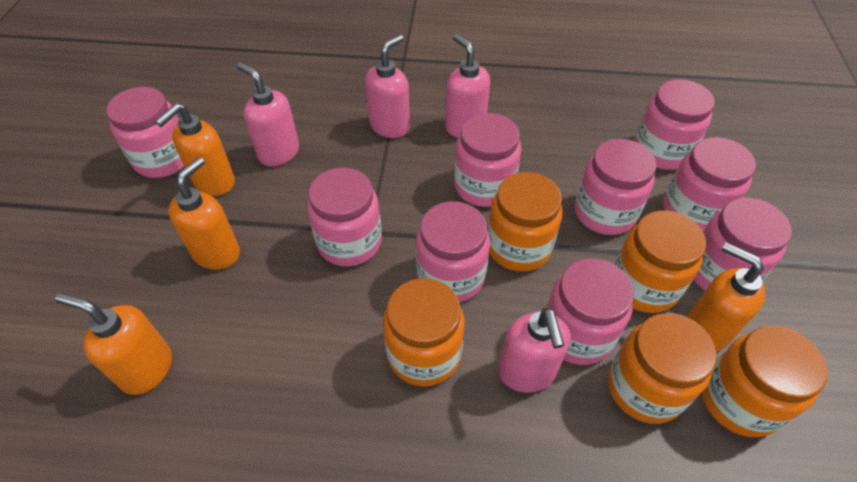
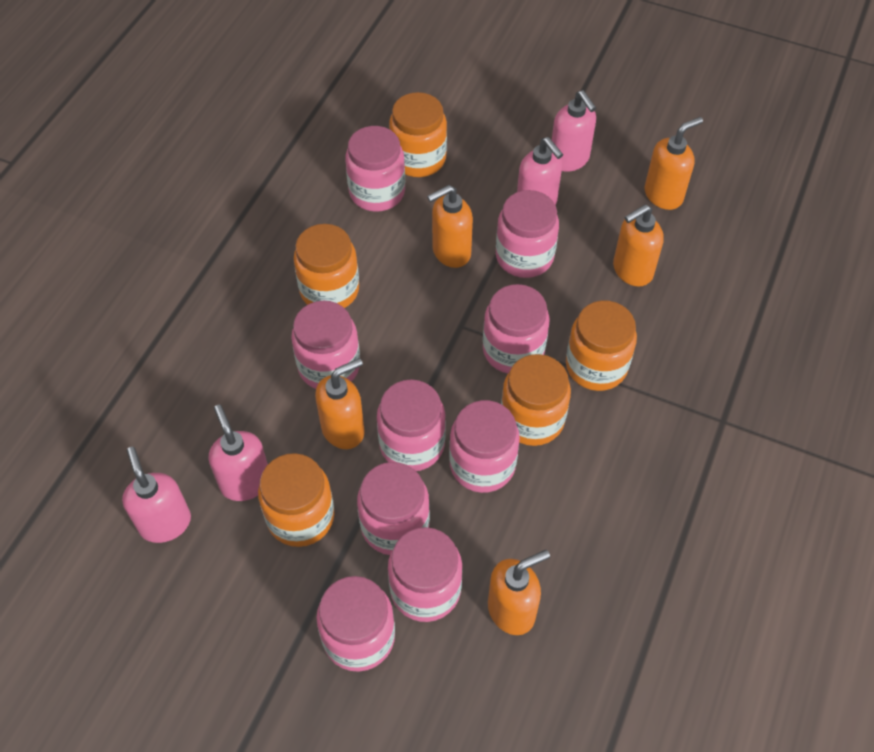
orange soap dispenser: 4 -> 5

